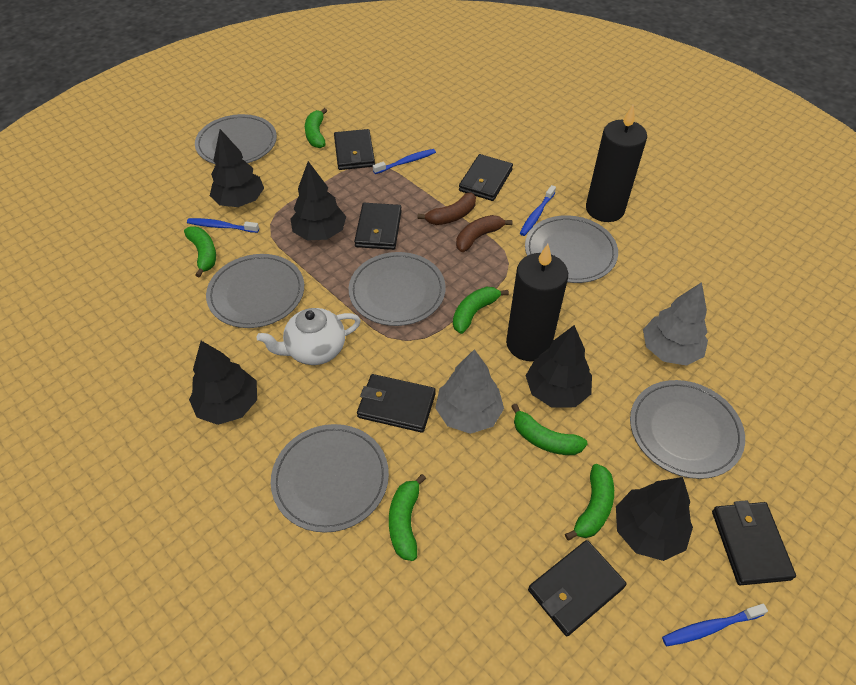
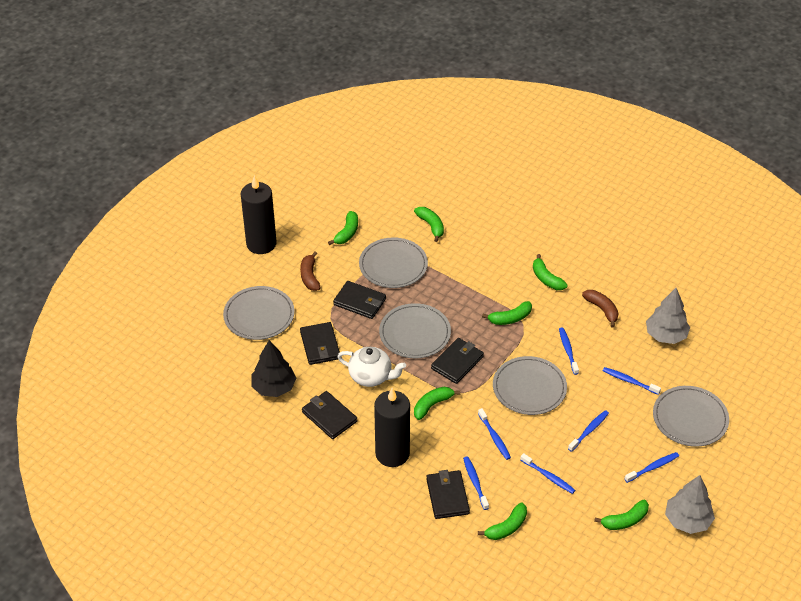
black tree: 5 -> 1
black wallet: 6 -> 5
blue toothbrush: 4 -> 7
green banana: 6 -> 7
grey plate: 6 -> 5

